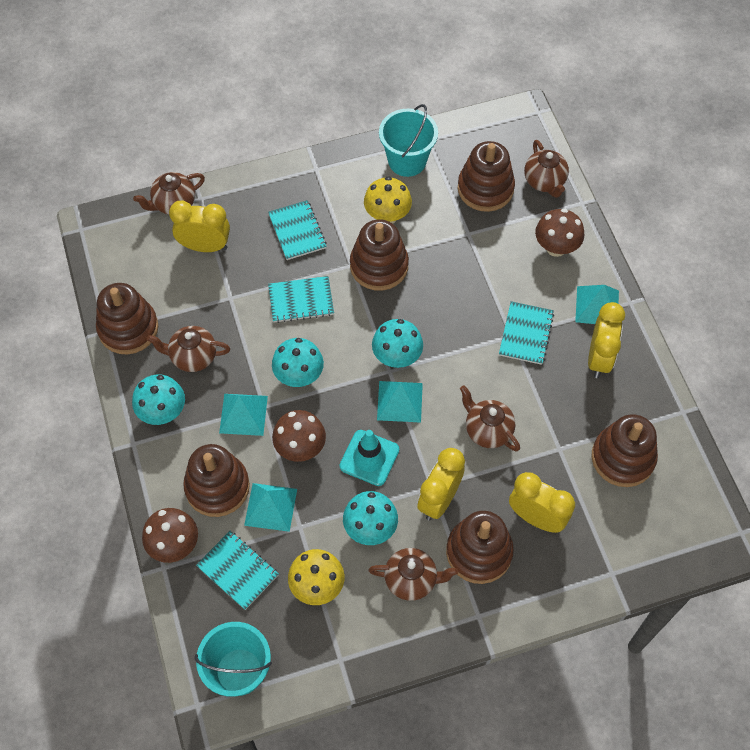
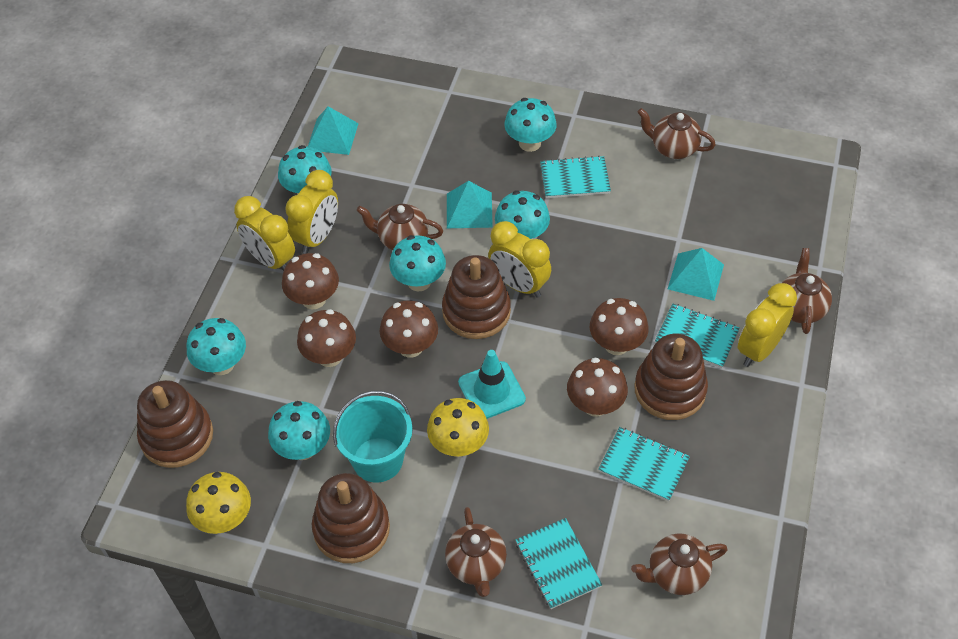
brown mushroom: 3 -> 5
brown stacking toy: 6 -> 4
turquoise bucket: 2 -> 1
turquoise mushroom: 4 -> 6
turquoise pyramid: 4 -> 3

